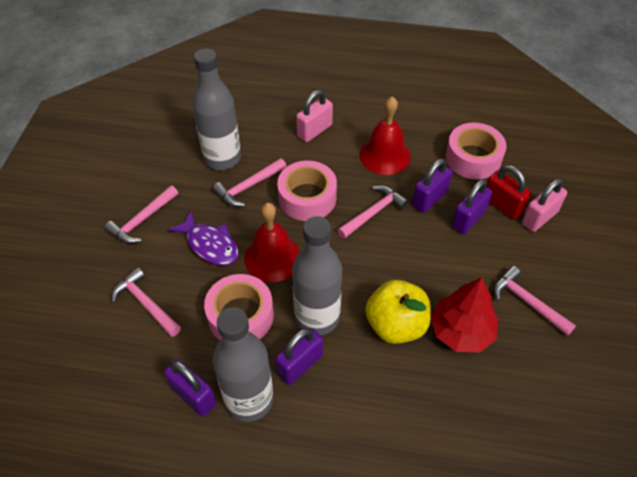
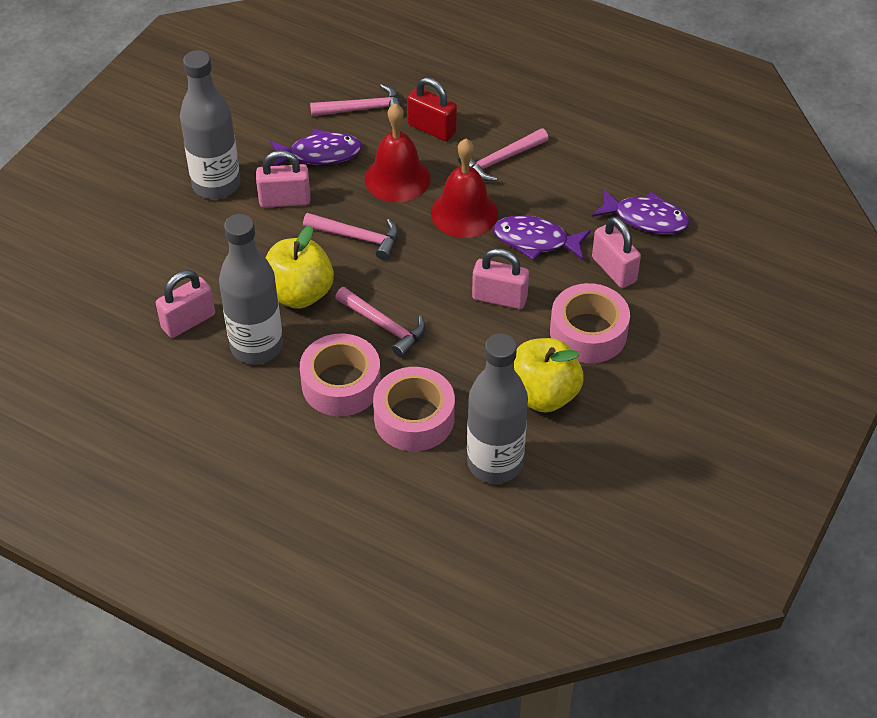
pink hammer: 5 -> 4
pink padlock: 2 -> 4
purple fish: 1 -> 3
purple padlock: 4 -> 0
red tree: 1 -> 0
yellow apple: 1 -> 2

